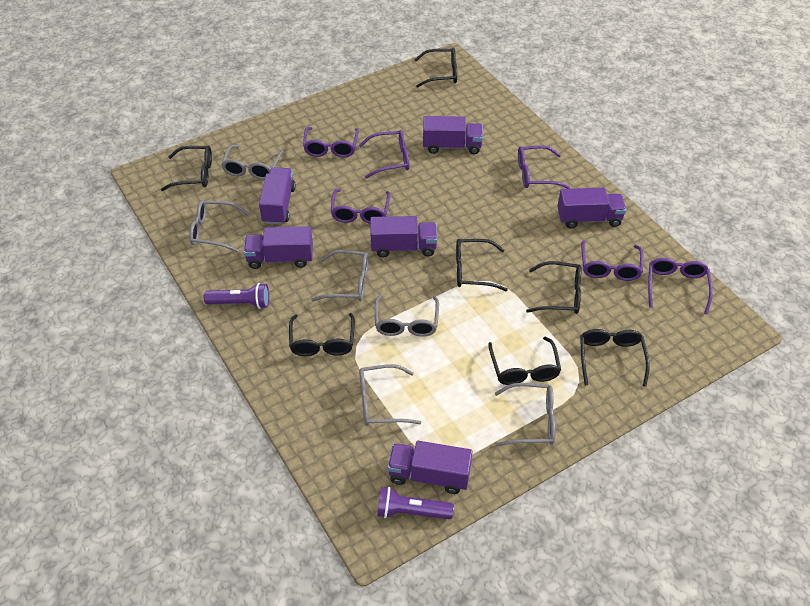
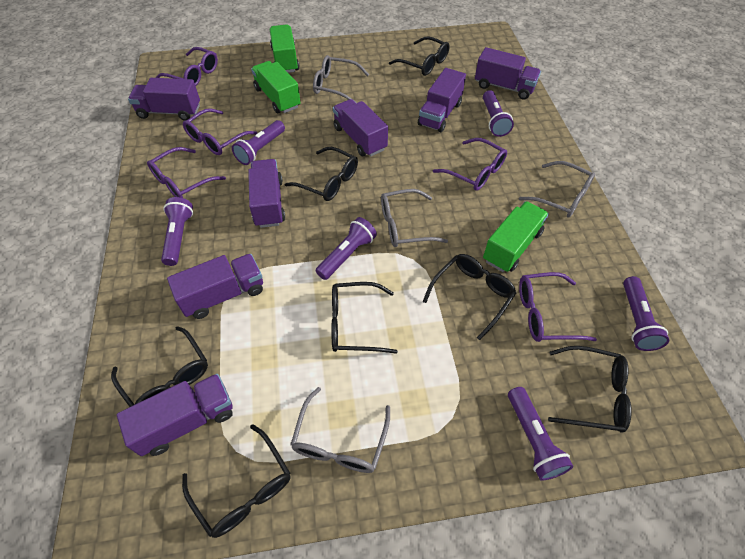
green truck: 0 -> 3
grey glasses: 6 -> 4
purple flashlight: 2 -> 6
purple glasses: 6 -> 5
purple truck: 6 -> 7

